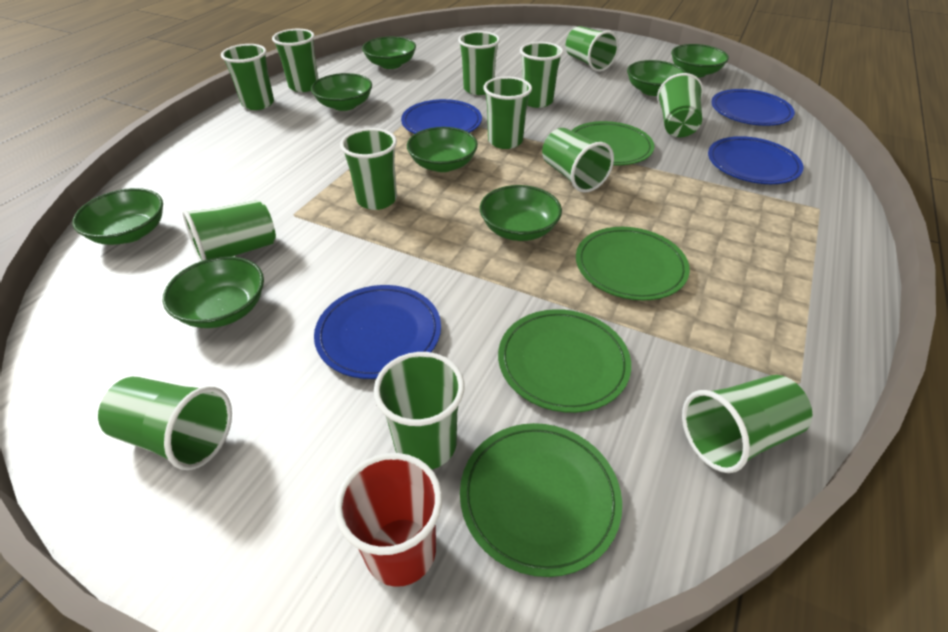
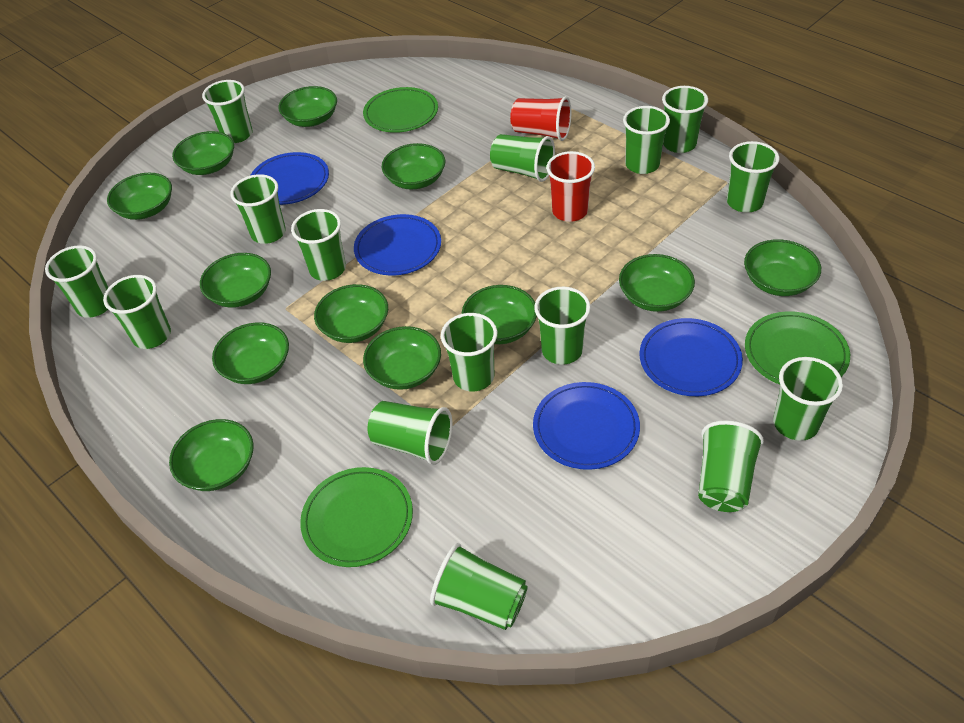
green bowl: 8 -> 12
green cup: 13 -> 15
green plate: 4 -> 3
red cup: 1 -> 2

